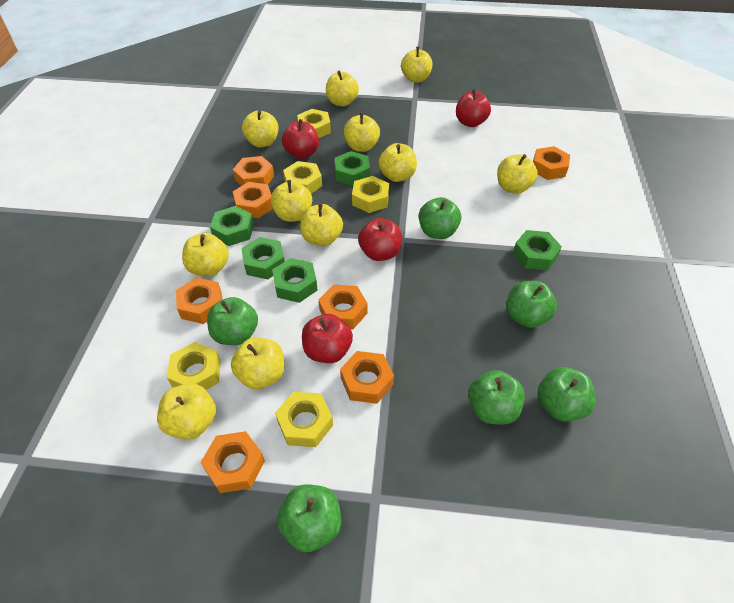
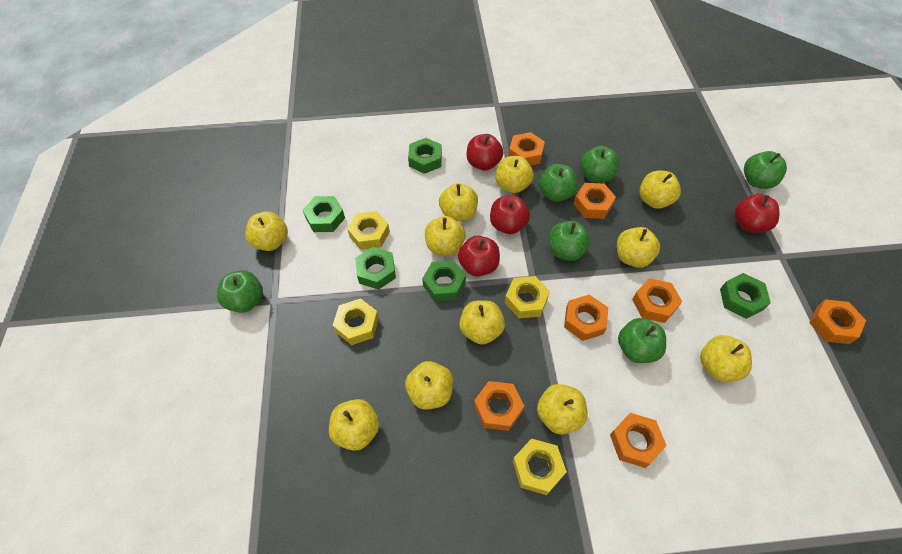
yellow nut: 5 -> 4

